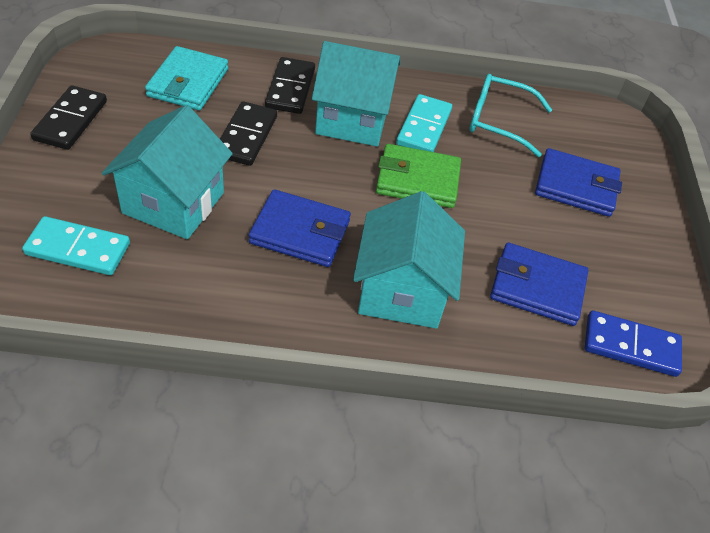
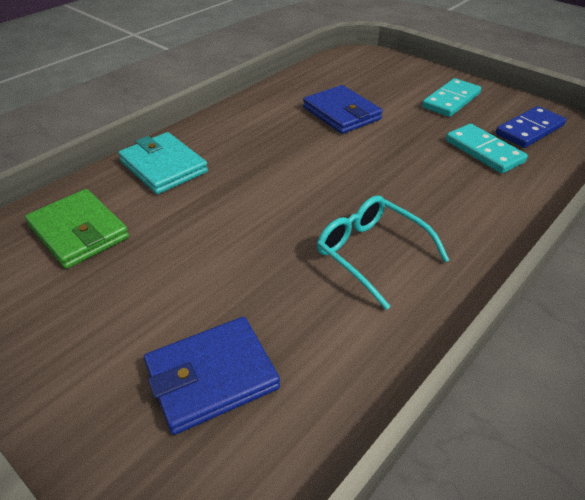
black domino: 3 -> 0
blue wallet: 3 -> 2
turquoise house: 3 -> 0

